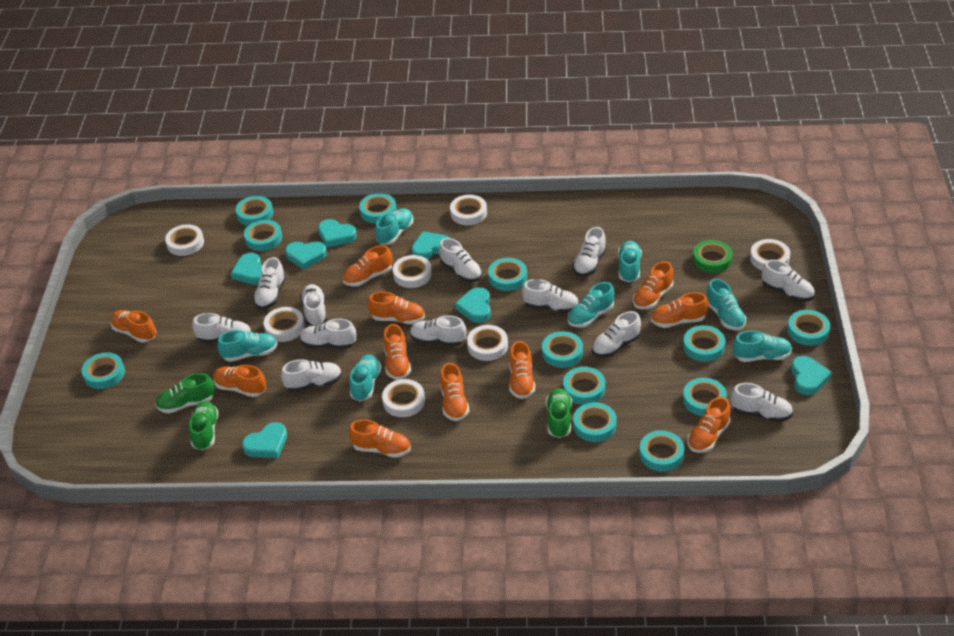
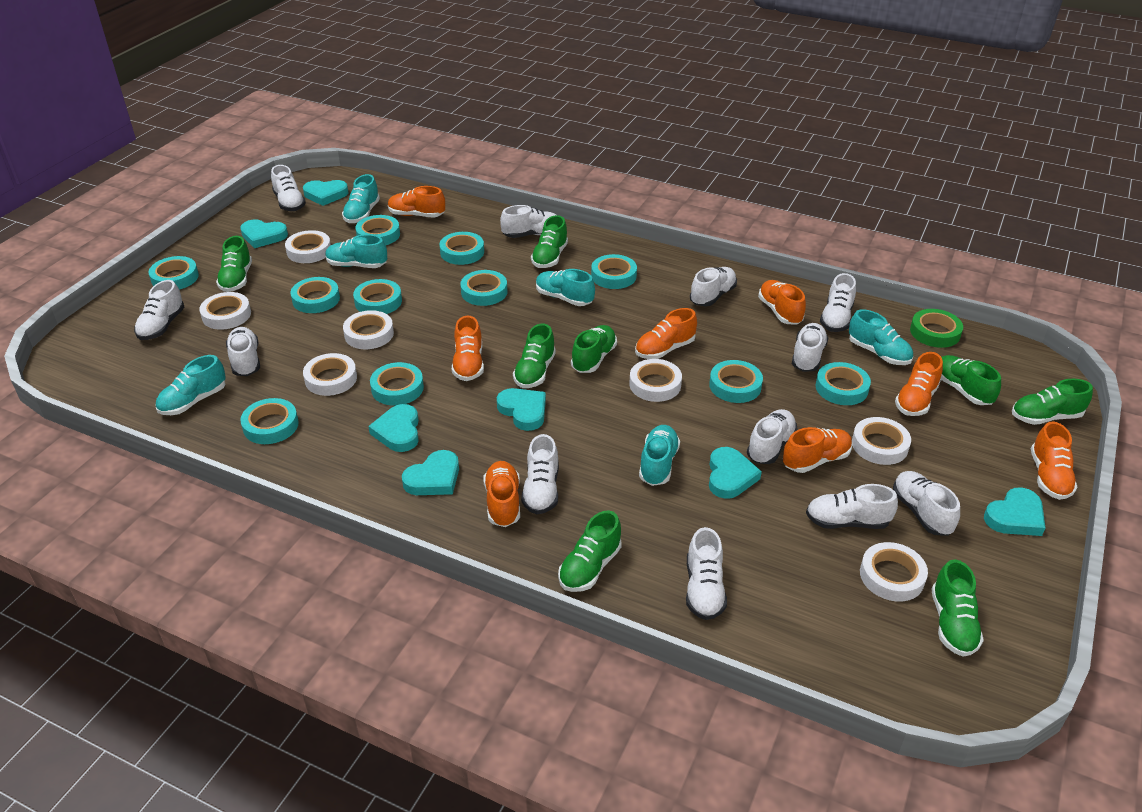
green shoe: 3 -> 8
orange shoe: 11 -> 8
turquoise shoe: 7 -> 6
turquoise tape: 12 -> 11

